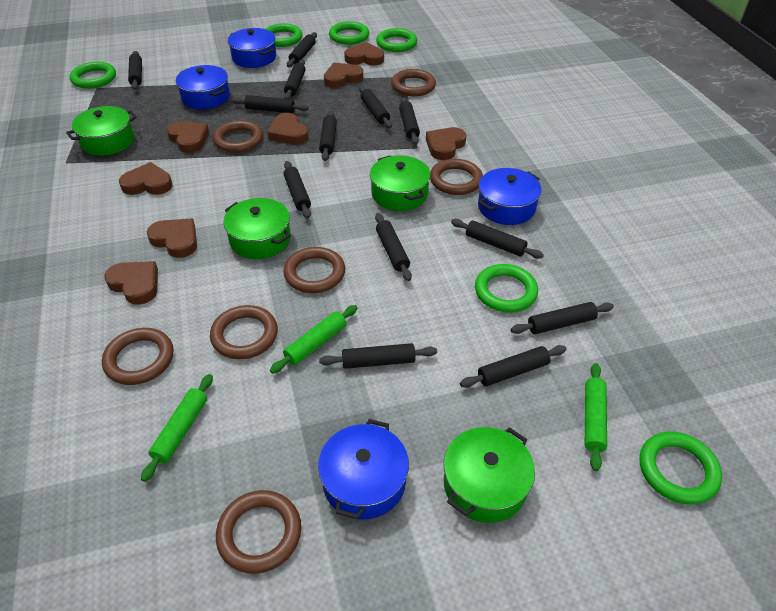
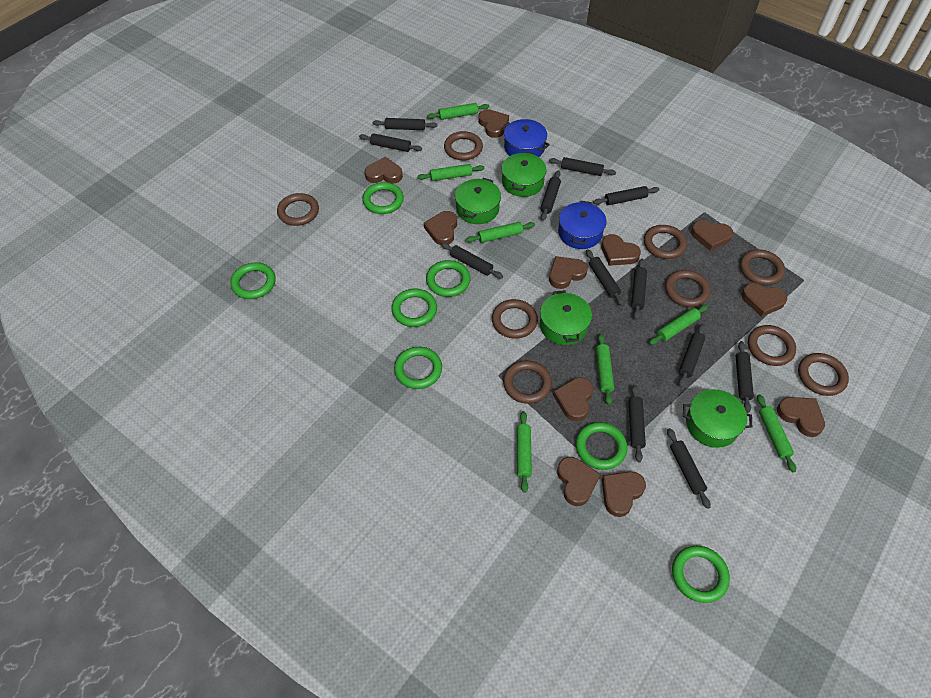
black rolling pin: 13 -> 12
blue pot: 4 -> 2
brown heart: 8 -> 11
brown ring: 7 -> 9
green ring: 6 -> 7
green rolling pin: 3 -> 7

